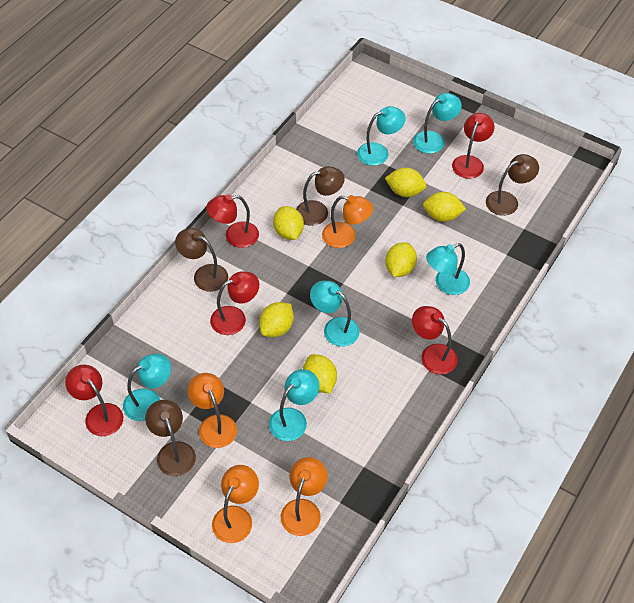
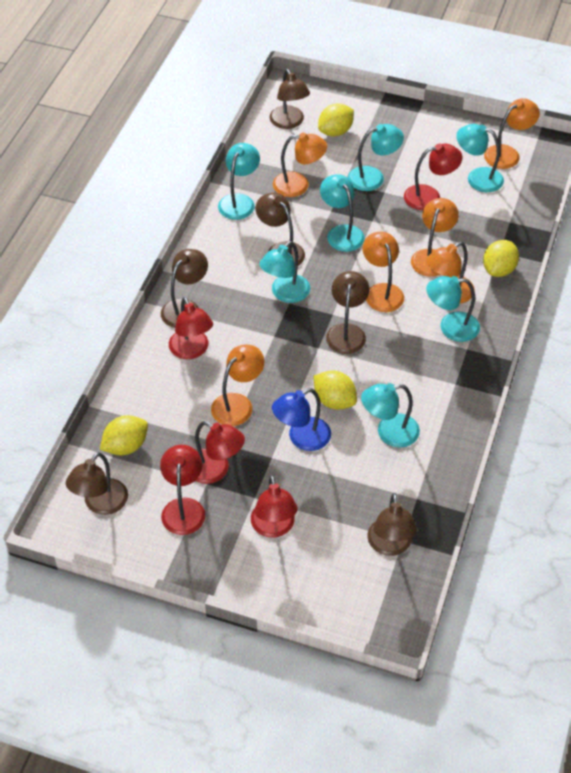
blue lamp: 0 -> 1
brown lamp: 4 -> 6
orange lamp: 4 -> 6
turquoise lamp: 6 -> 7
yellow lemon: 6 -> 4

